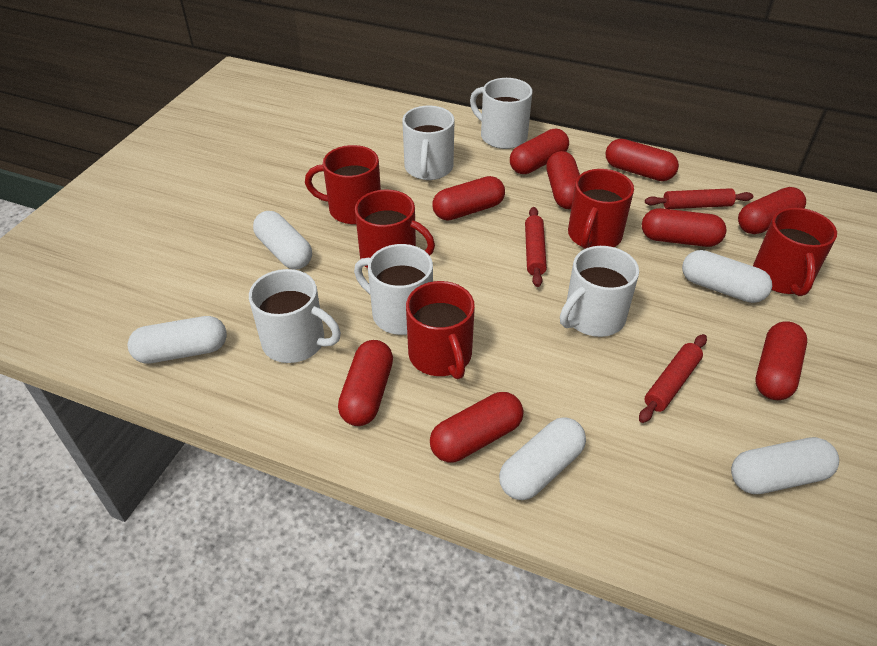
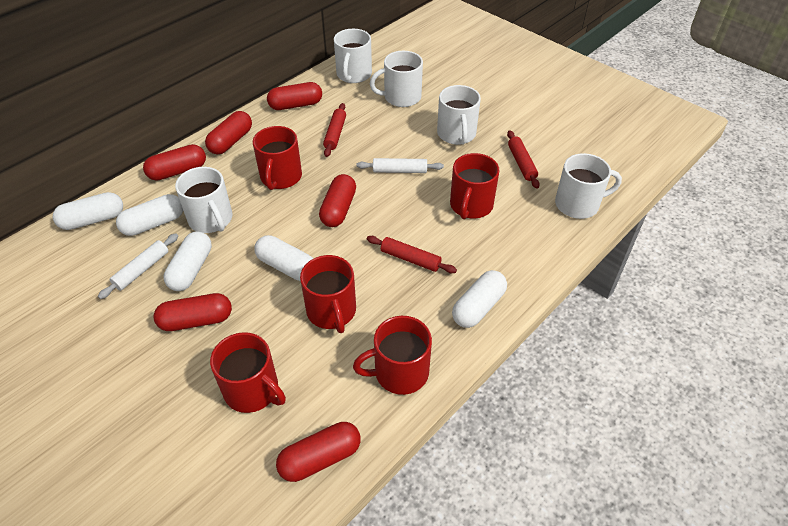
red capsule: 9 -> 6
white rolling pin: 0 -> 2

